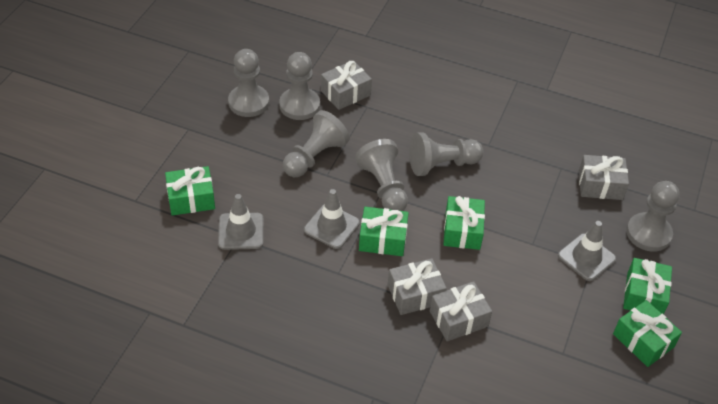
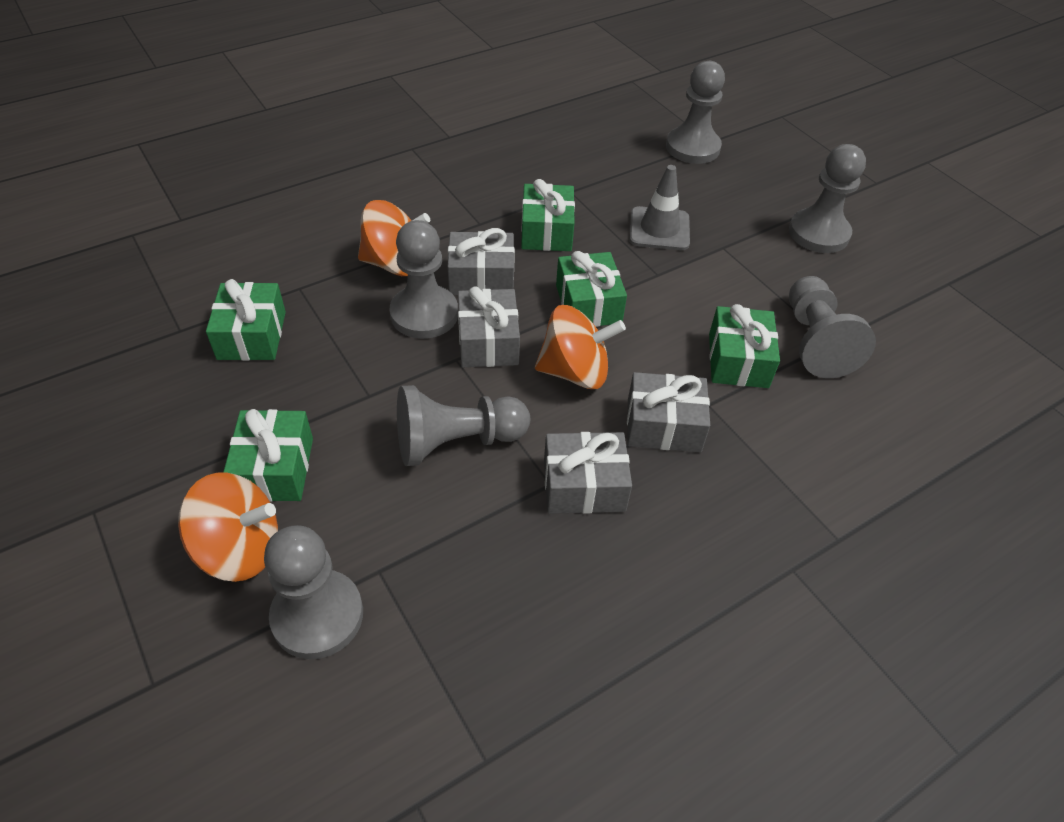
grey traffic cone: 3 -> 1
orange spinning top: 0 -> 3

